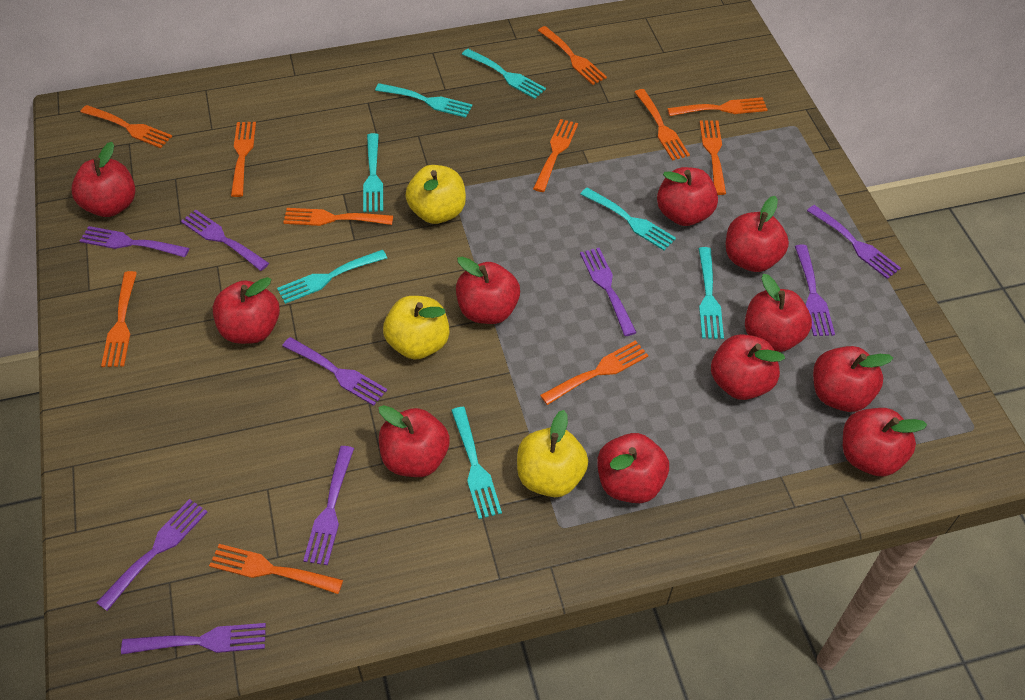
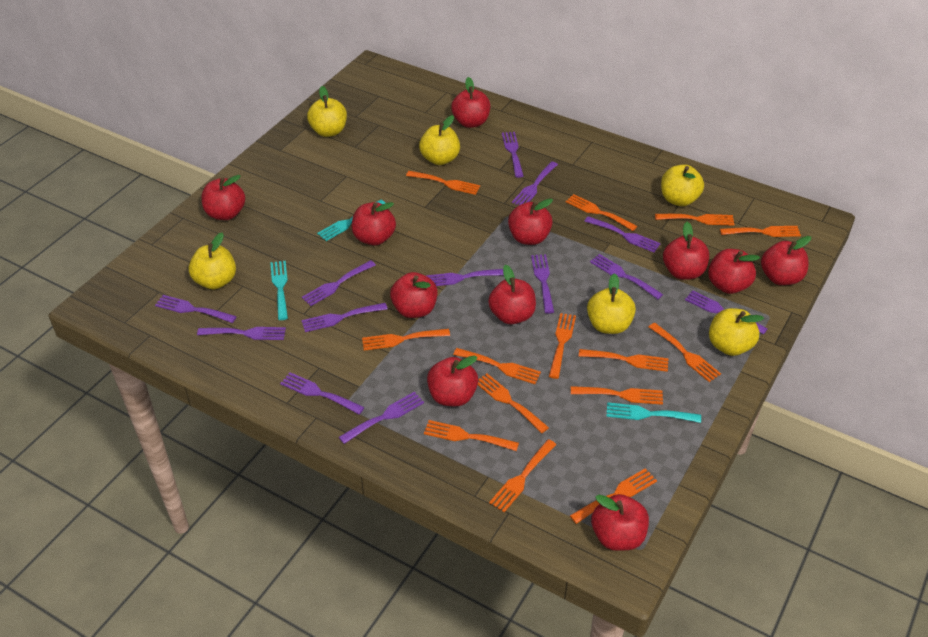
orange fork: 11 -> 14
purple fork: 9 -> 13
turquoise fork: 7 -> 3
yellow apple: 3 -> 6

